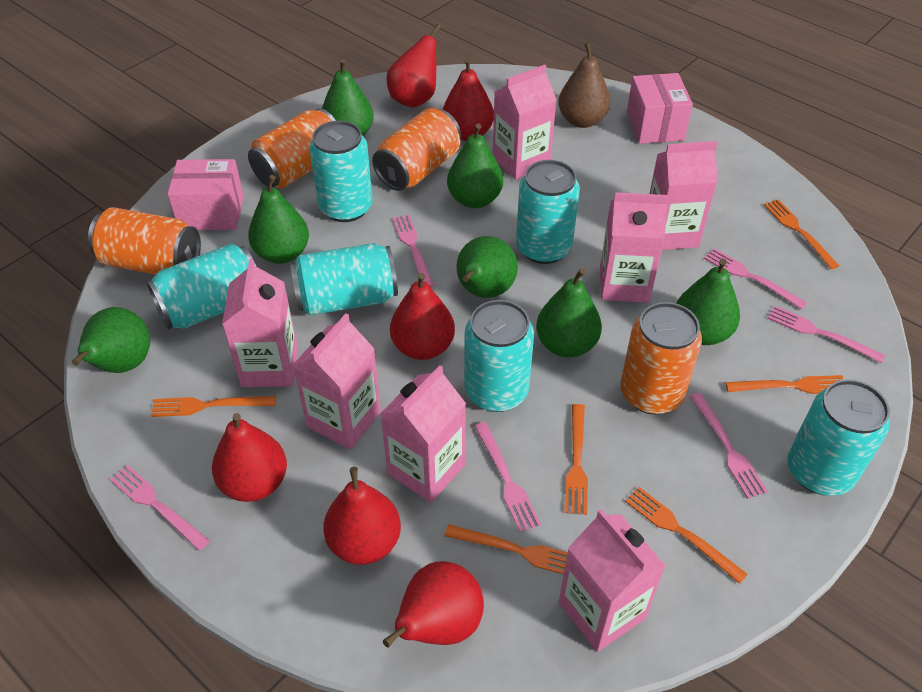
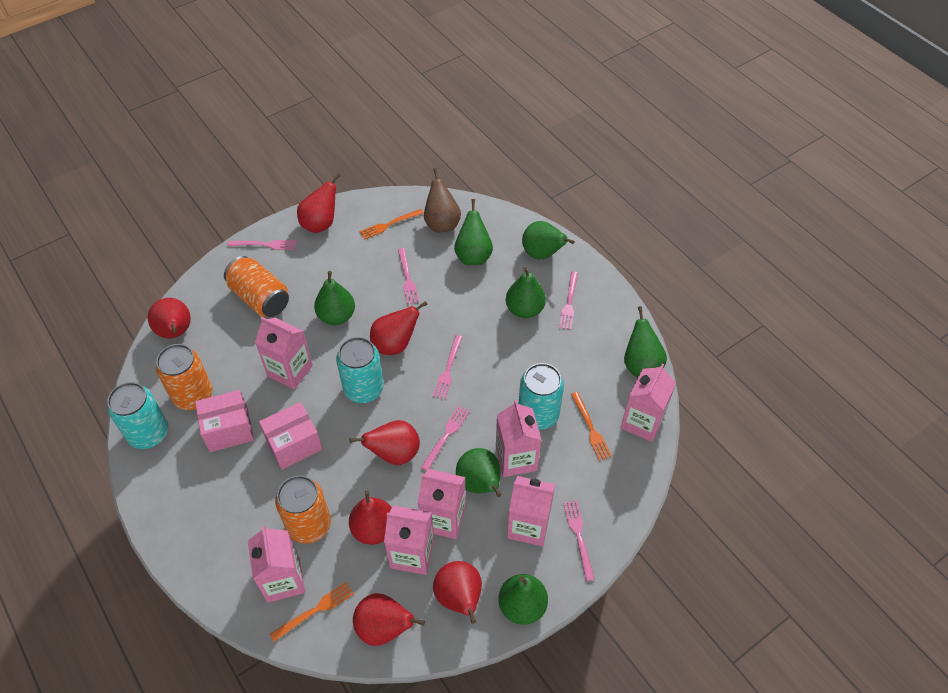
orange can: 4 -> 3
orange fork: 6 -> 3
red pear: 6 -> 7
turquoise can: 6 -> 3

